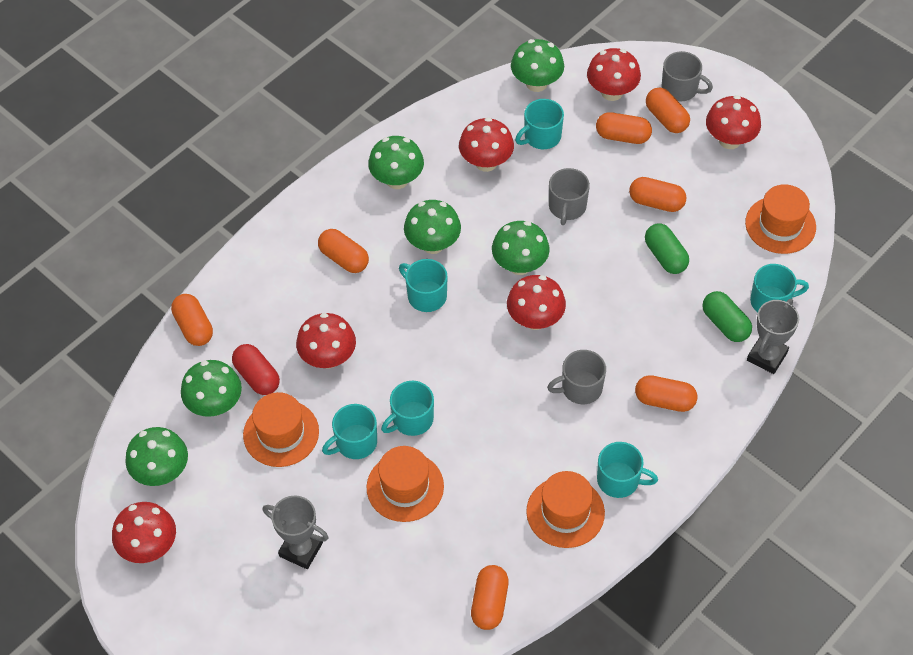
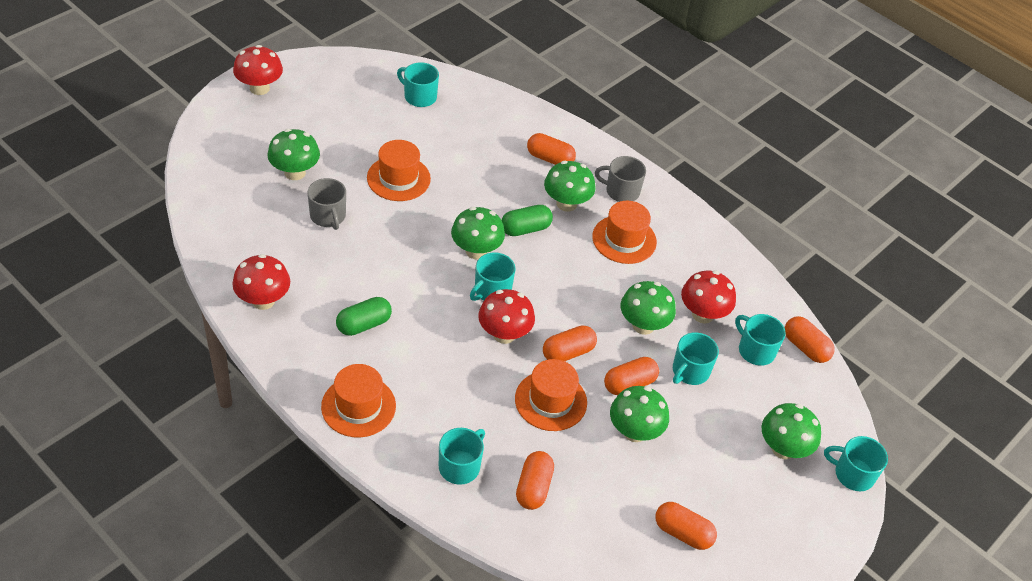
grey mug: 3 -> 2
grey trophy: 2 -> 0
orange capsule: 7 -> 6
red capsule: 1 -> 0
red mushroom: 6 -> 4

